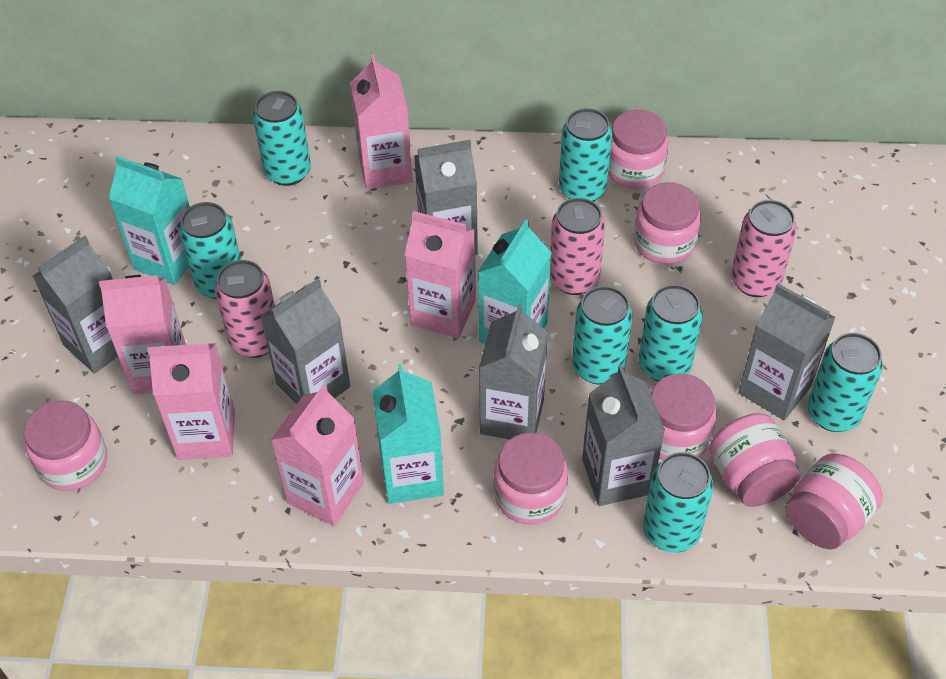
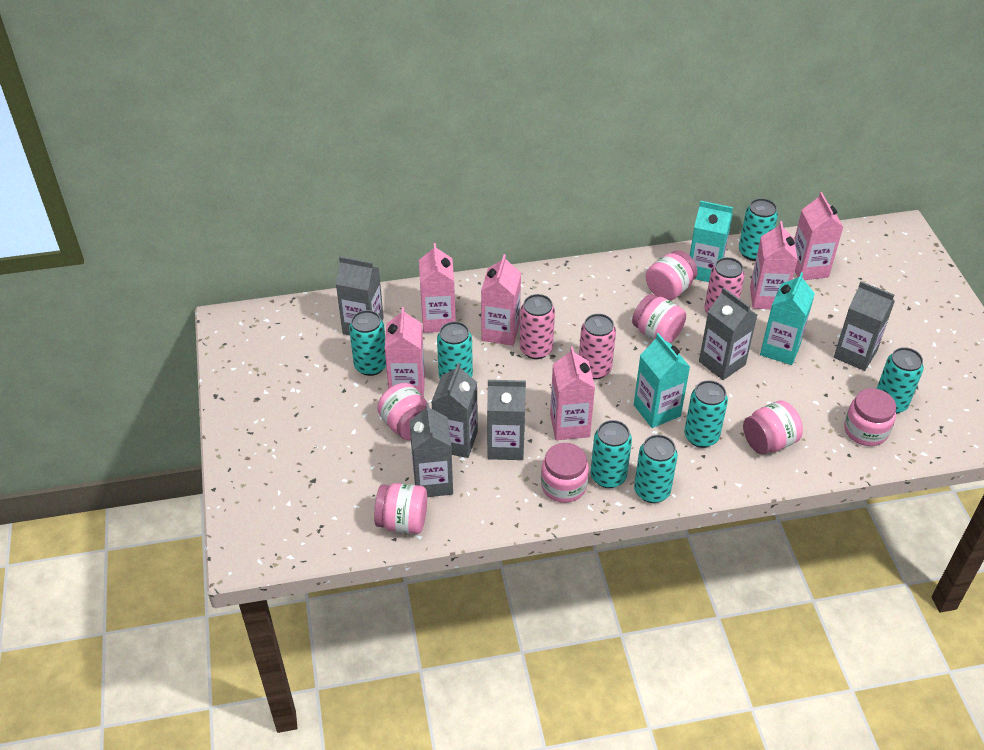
pink carton: 5 -> 6

